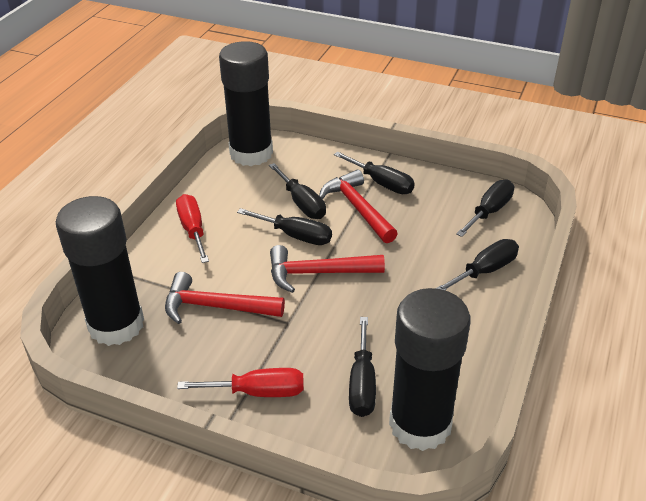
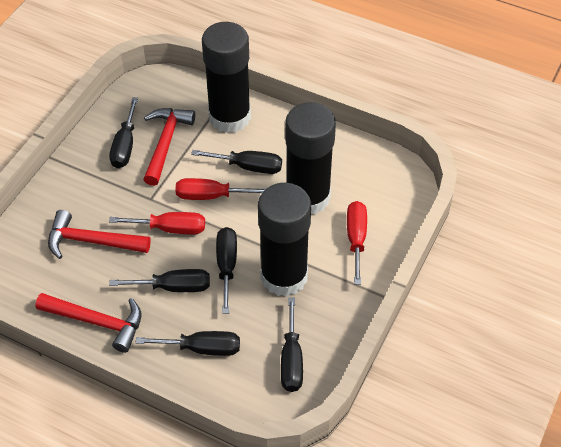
red screwdriver: 2 -> 3

